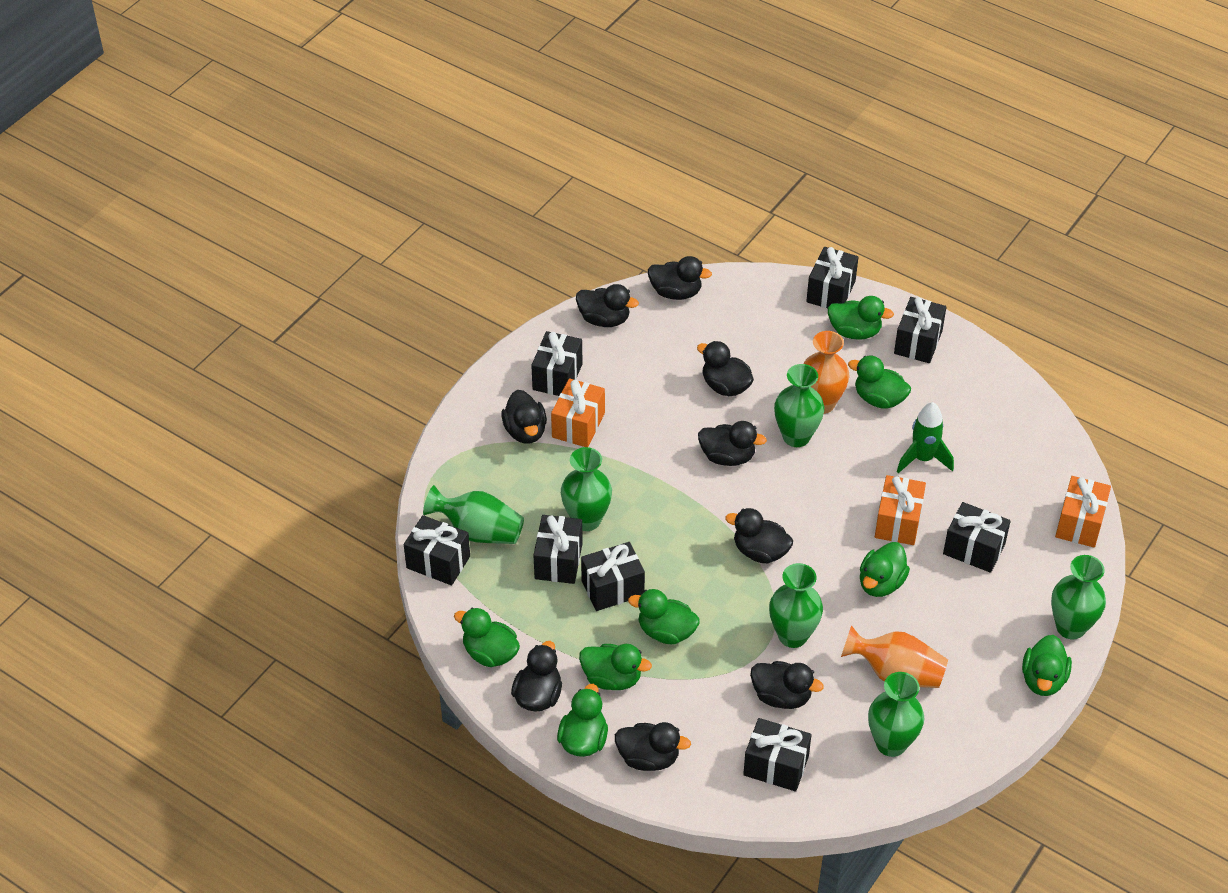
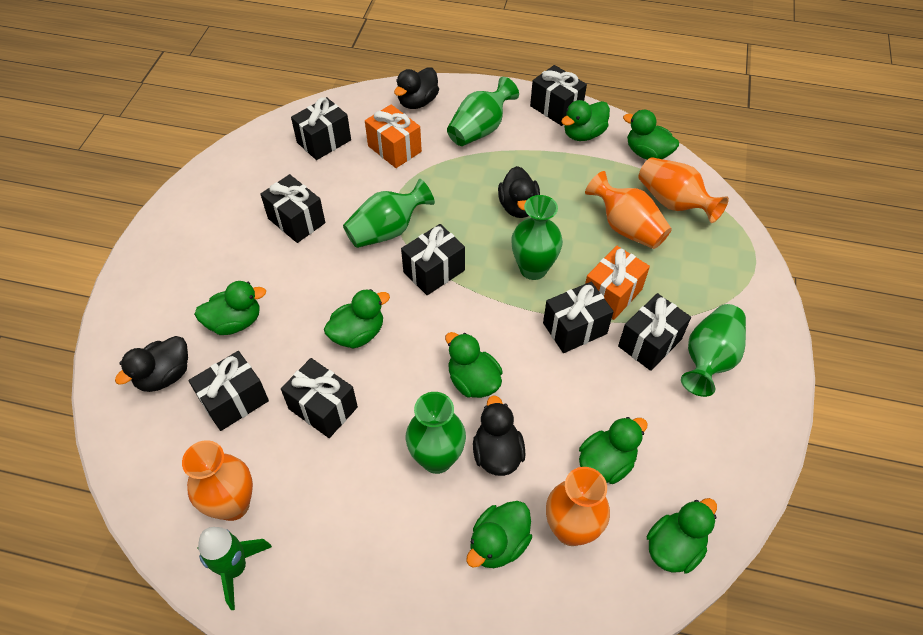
black duck: 9 -> 4
green vase: 6 -> 5
orange gift: 3 -> 2
orange vase: 2 -> 4

